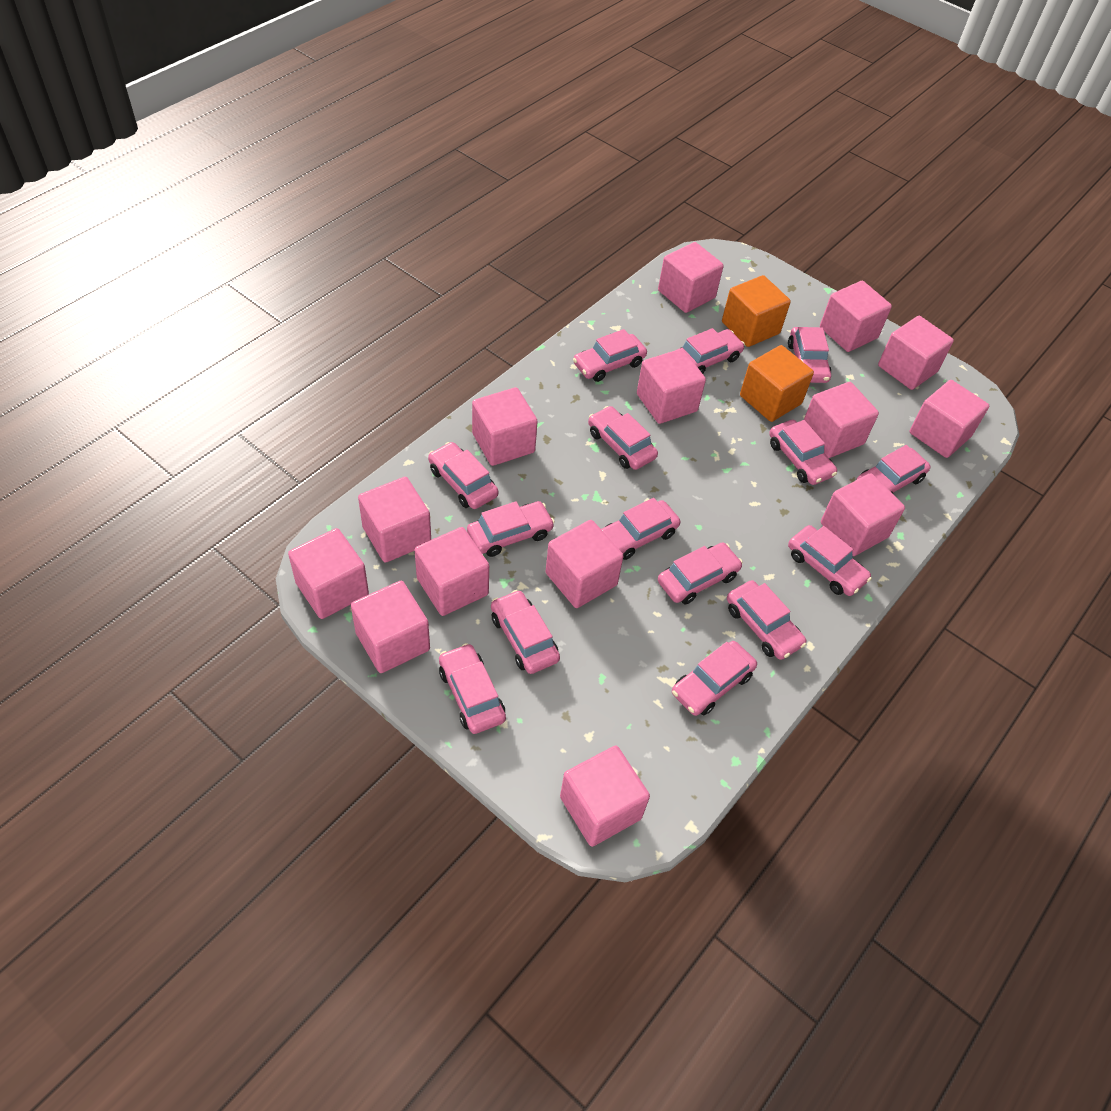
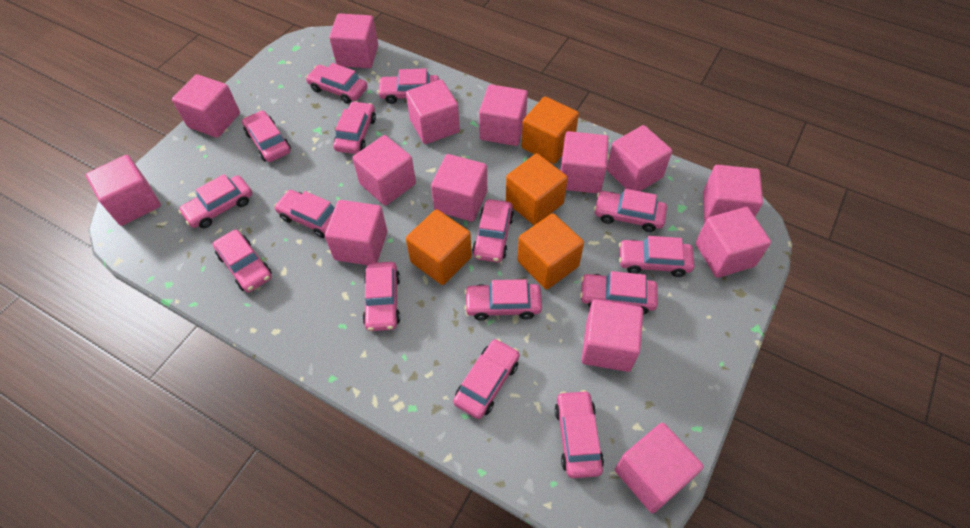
orange cube: 2 -> 4

